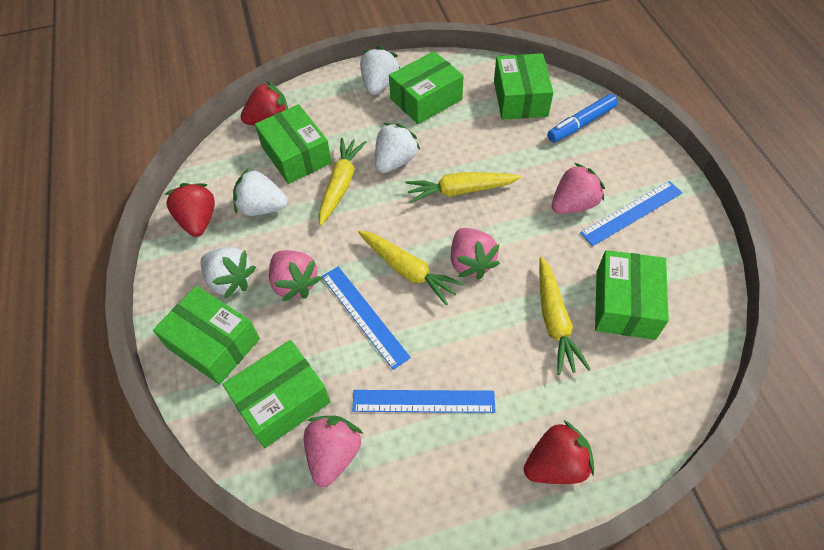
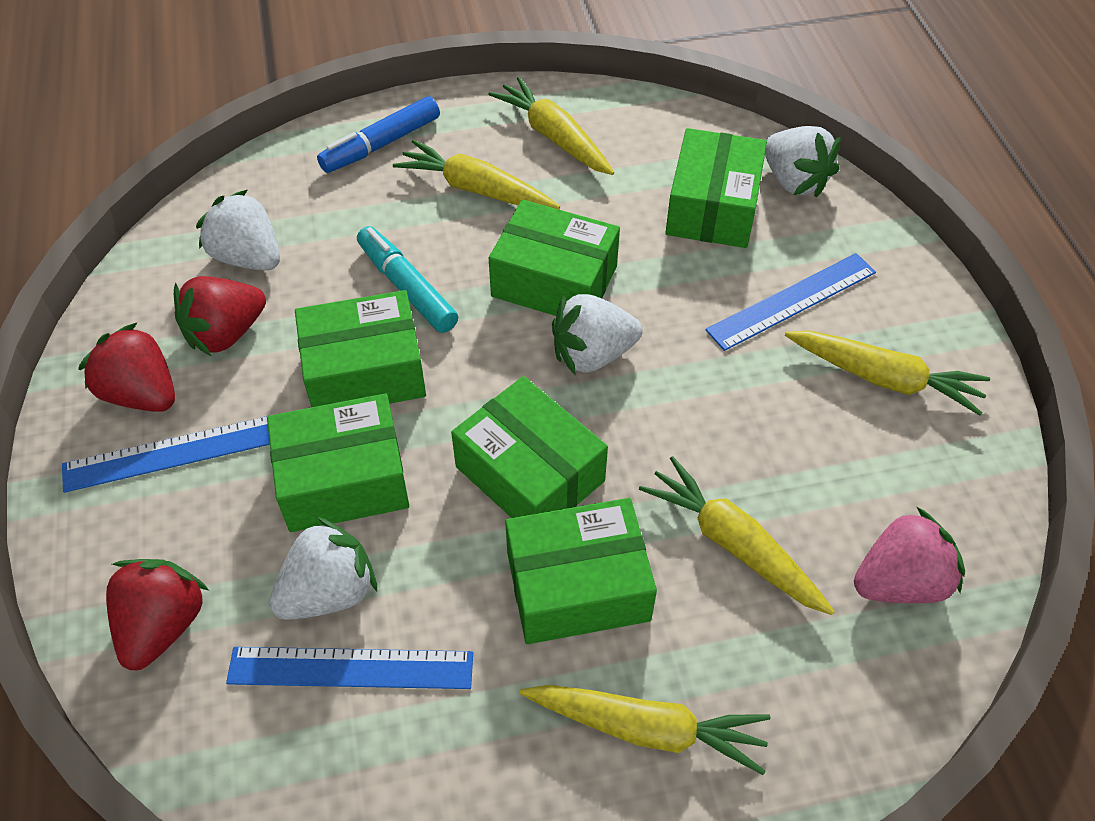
pink strawberry: 4 -> 1
turquoise marker: 0 -> 1
yellow carrot: 4 -> 5

